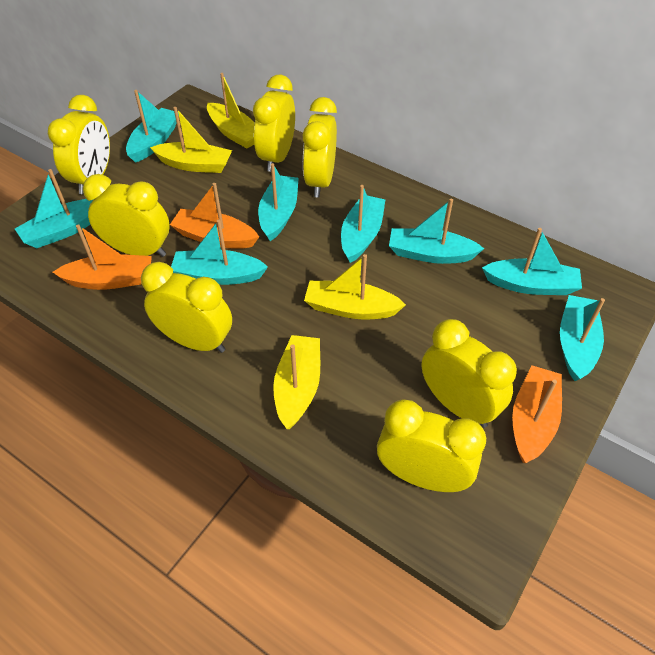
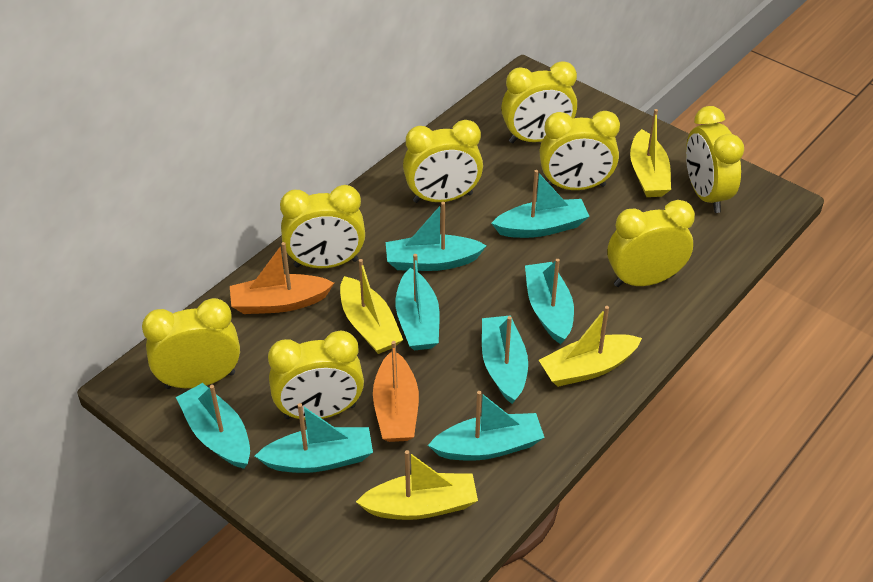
orange boat: 3 -> 2
yellow clock: 7 -> 8

